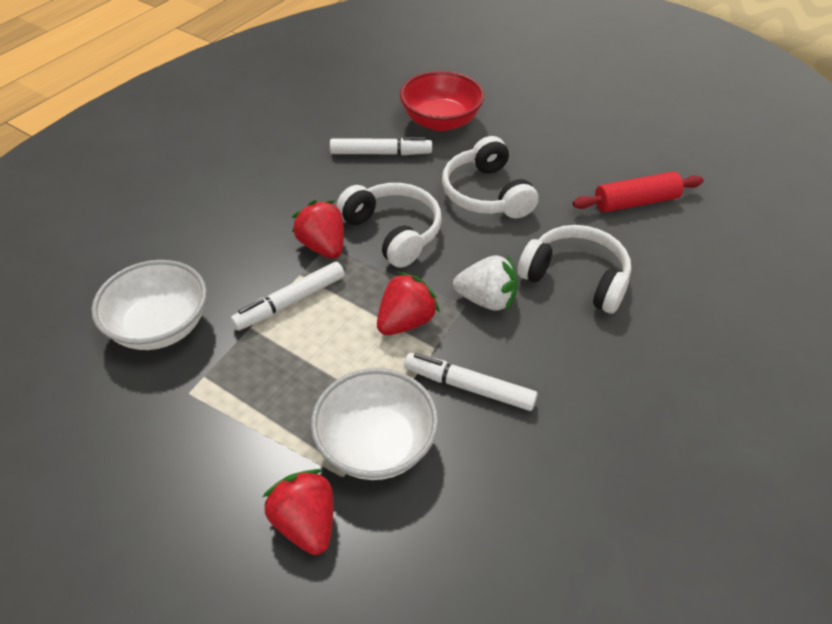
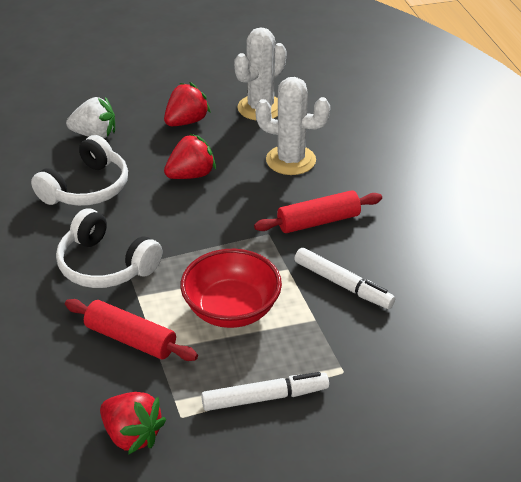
red rolling pin: 1 -> 2
white bowl: 2 -> 0
white cactus: 0 -> 2
white headphones: 3 -> 2
white marker: 3 -> 2

